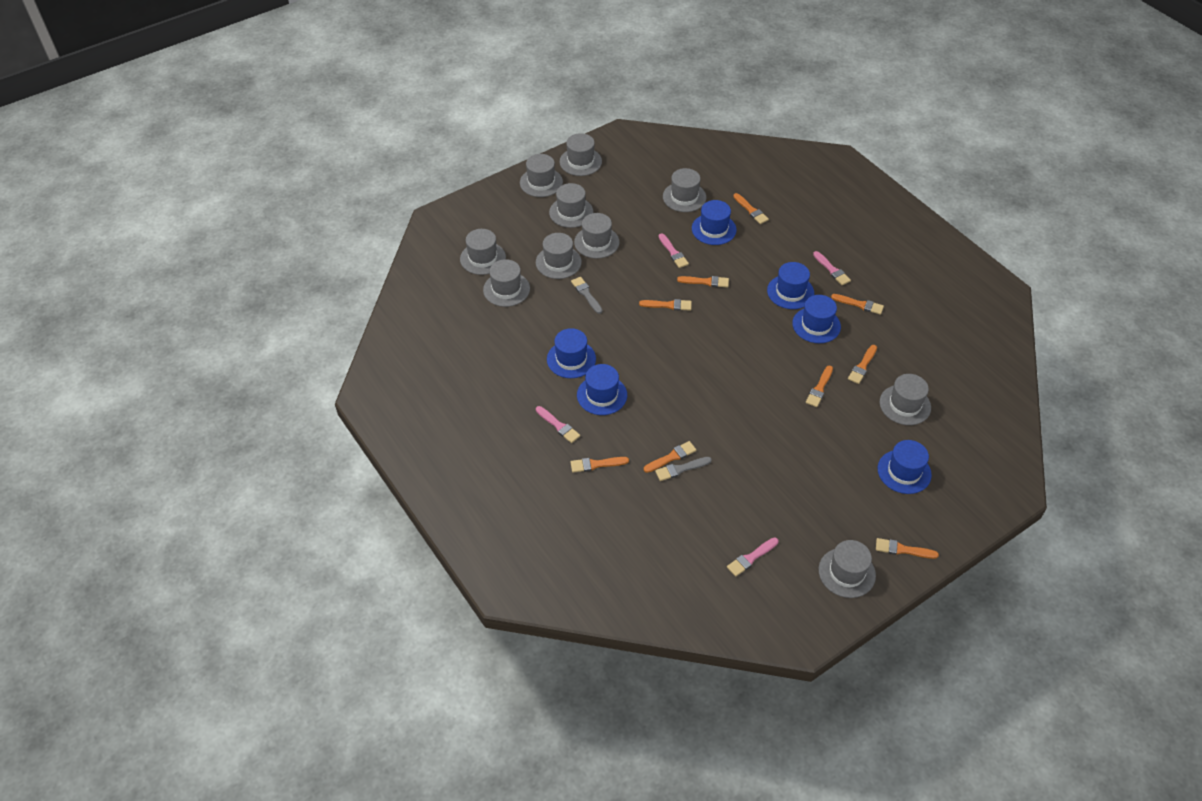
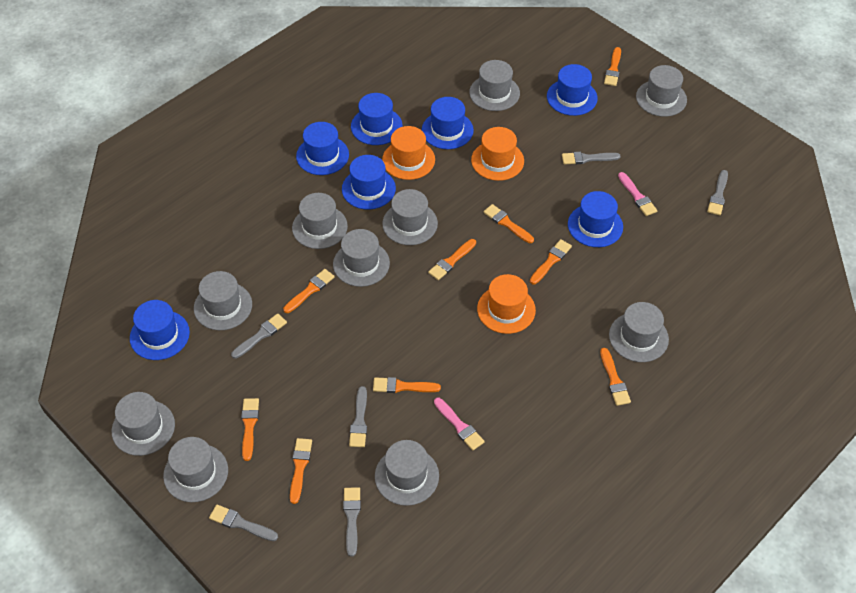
blue hat: 6 -> 7
grey brush: 2 -> 6
orange hat: 0 -> 3
pink brush: 4 -> 2

